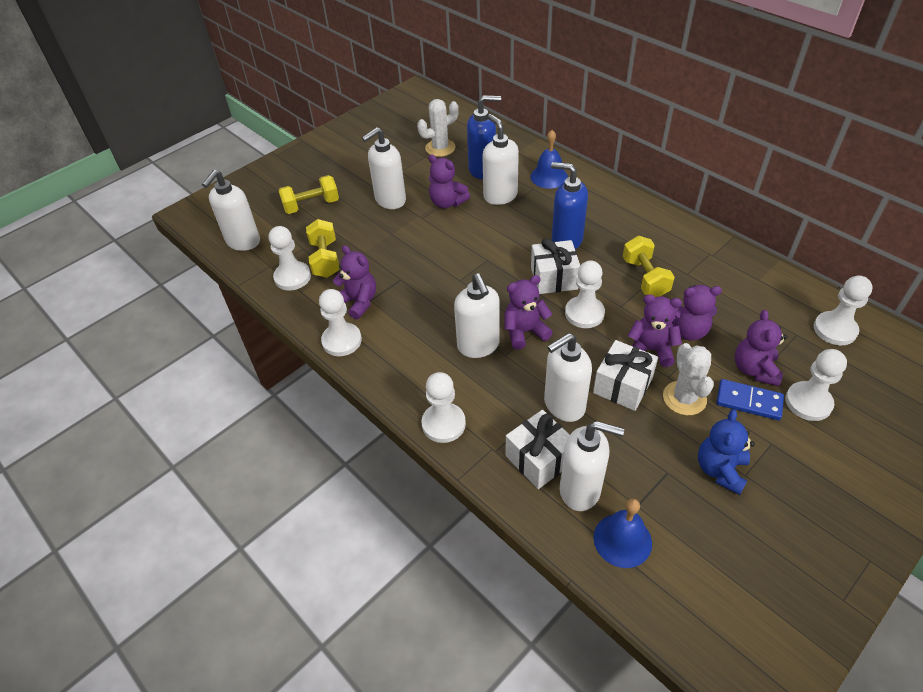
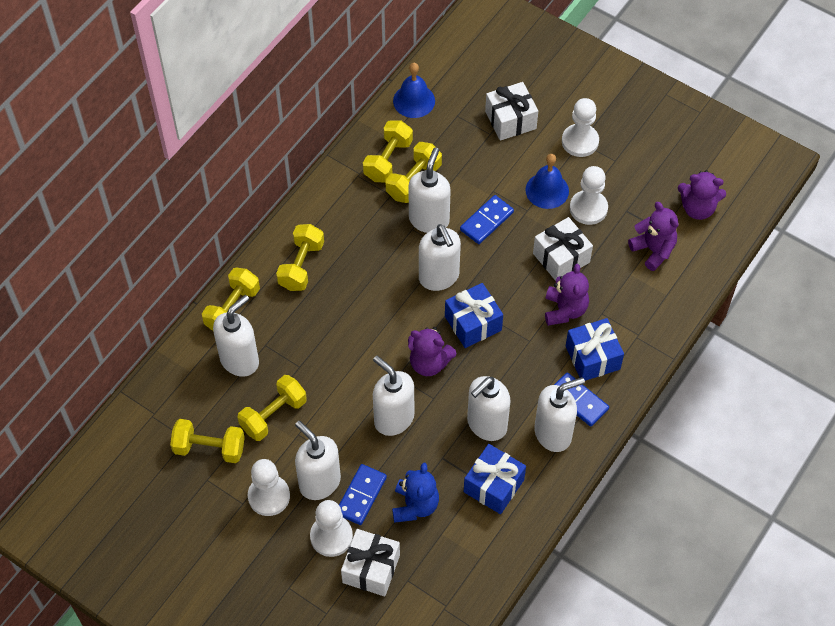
blue domino: 1 -> 3
blue gift: 0 -> 3
blue soap dispenser: 2 -> 0
purple teddy bear: 6 -> 4
white cactus: 2 -> 0
white pawn: 6 -> 4
white soap dispenser: 6 -> 7
yellow dumbbell: 3 -> 6

